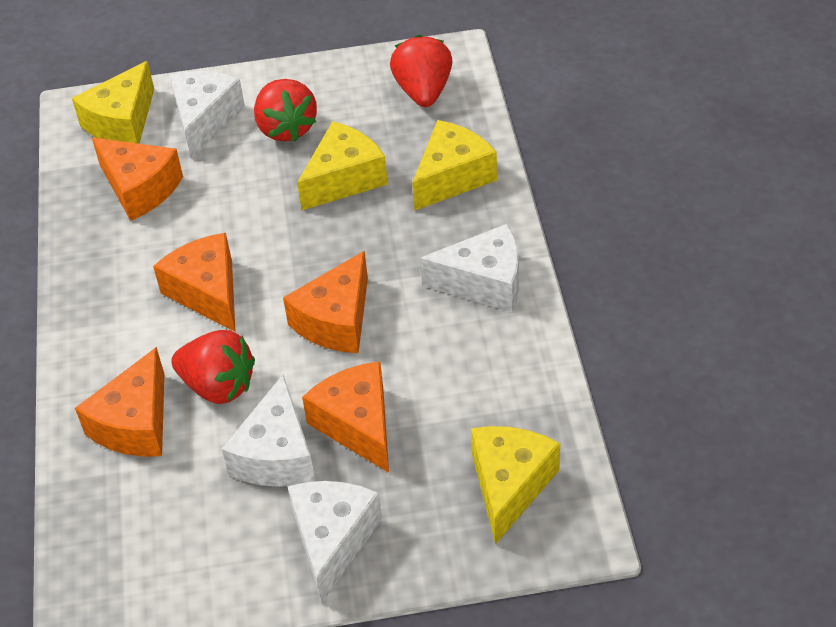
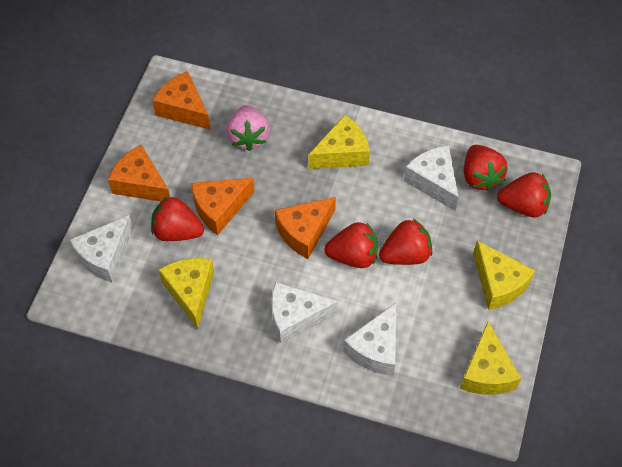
orange cheese: 5 -> 4
pink strawberry: 0 -> 1
red strawberry: 3 -> 5

